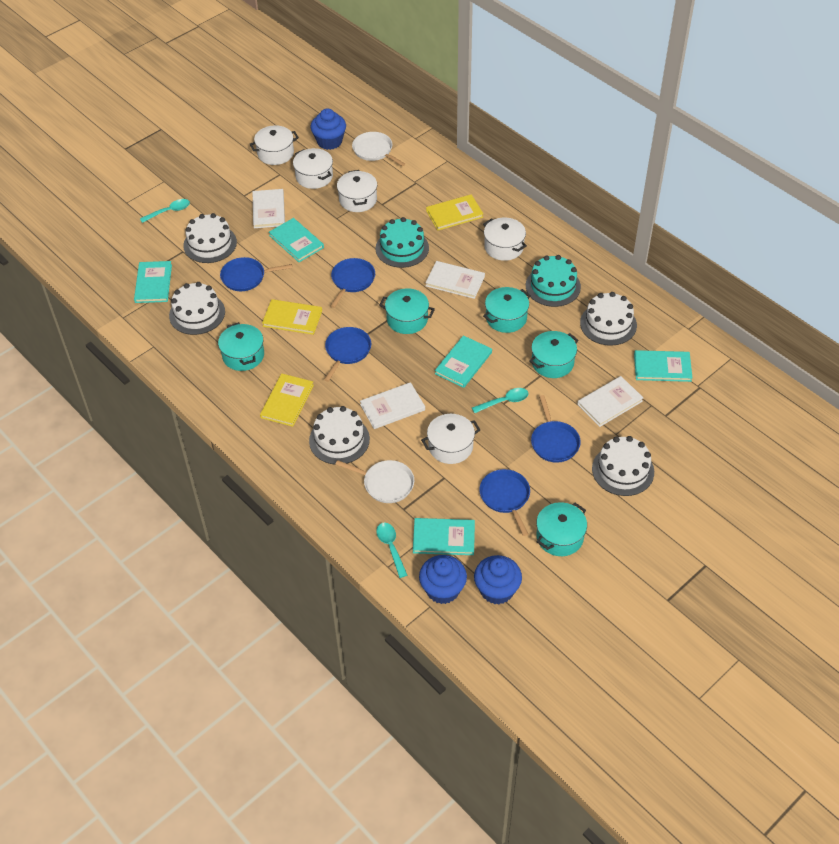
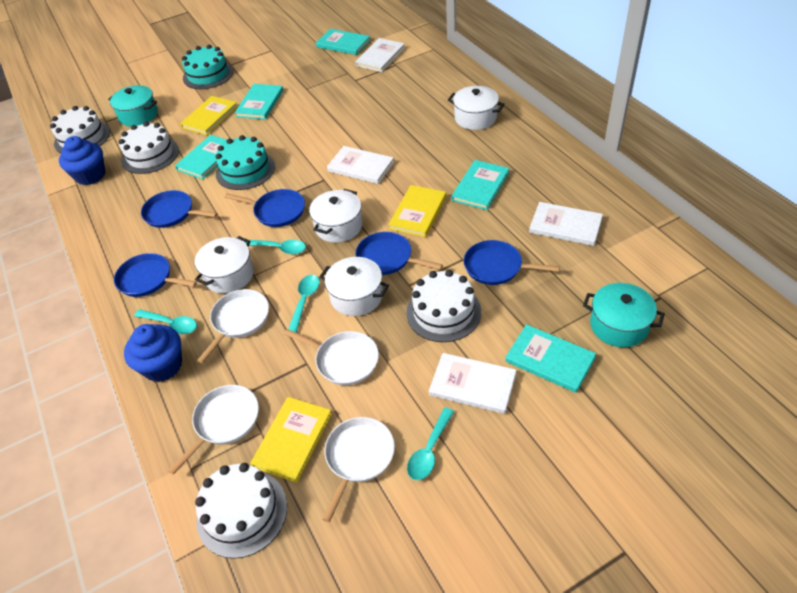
blue cupcake: 3 -> 2
turquoise pot: 5 -> 2
turquoise spoon: 3 -> 4
white cake: 5 -> 4
white pan: 2 -> 4
white pot: 5 -> 4

